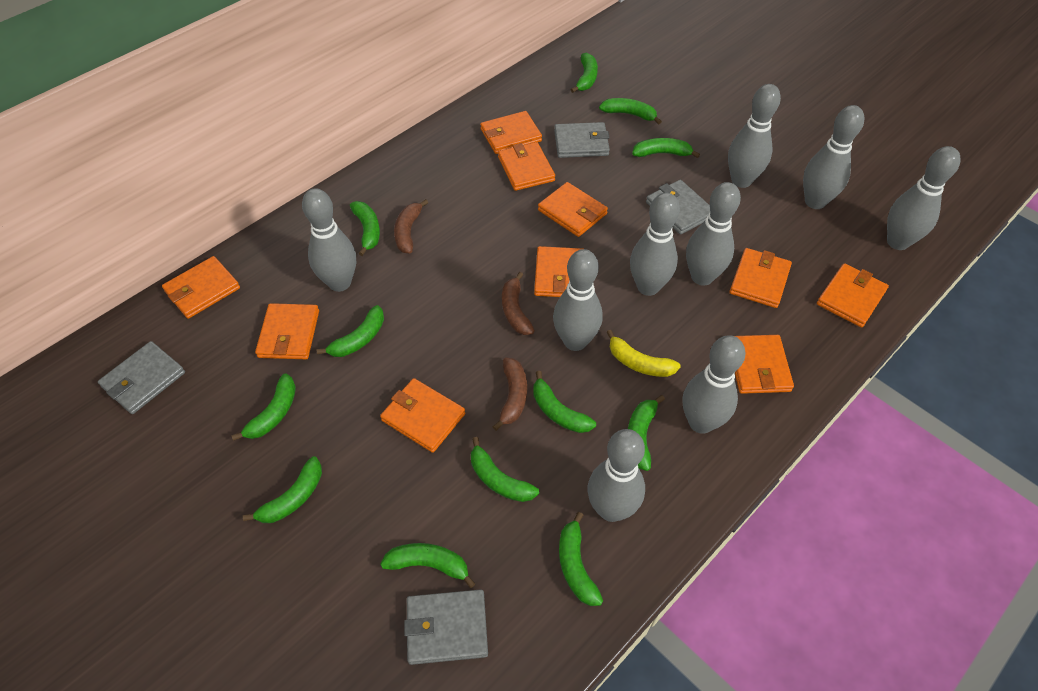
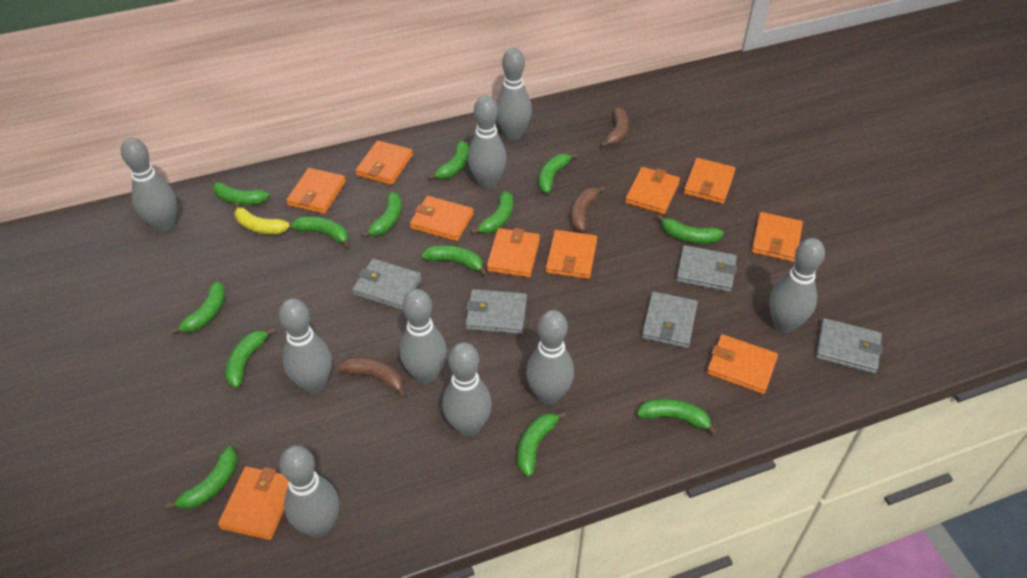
green banana: 12 -> 13
grey wallet: 4 -> 5

